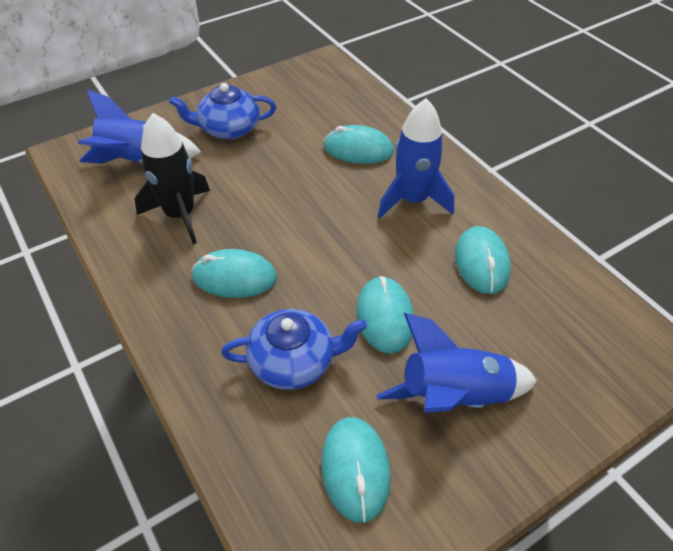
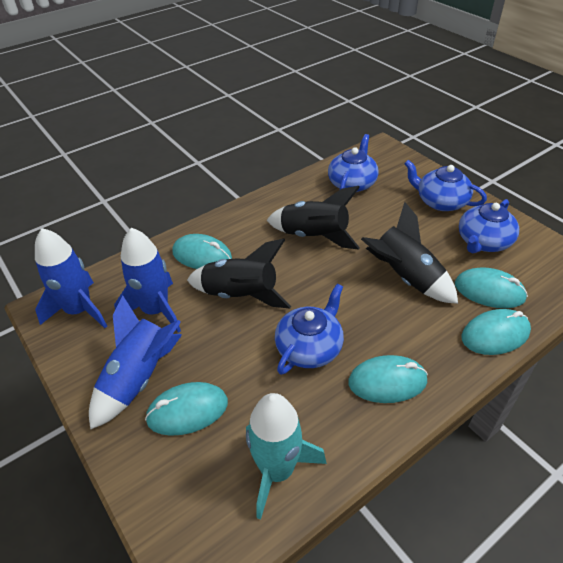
black rocket: 1 -> 3
blue teapot: 2 -> 4
turquoise rocket: 0 -> 1

